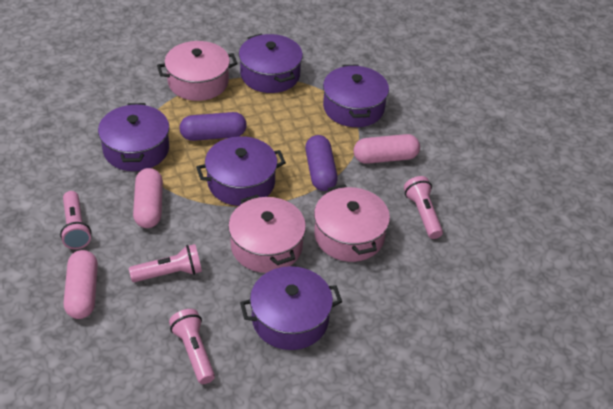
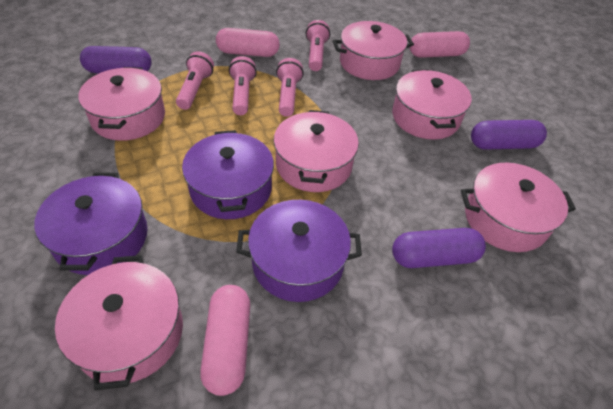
pink pot: 3 -> 6
purple capsule: 2 -> 3
purple pot: 5 -> 3

